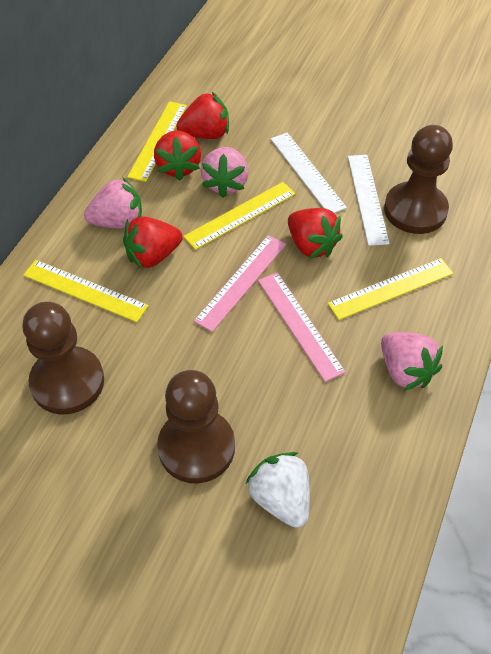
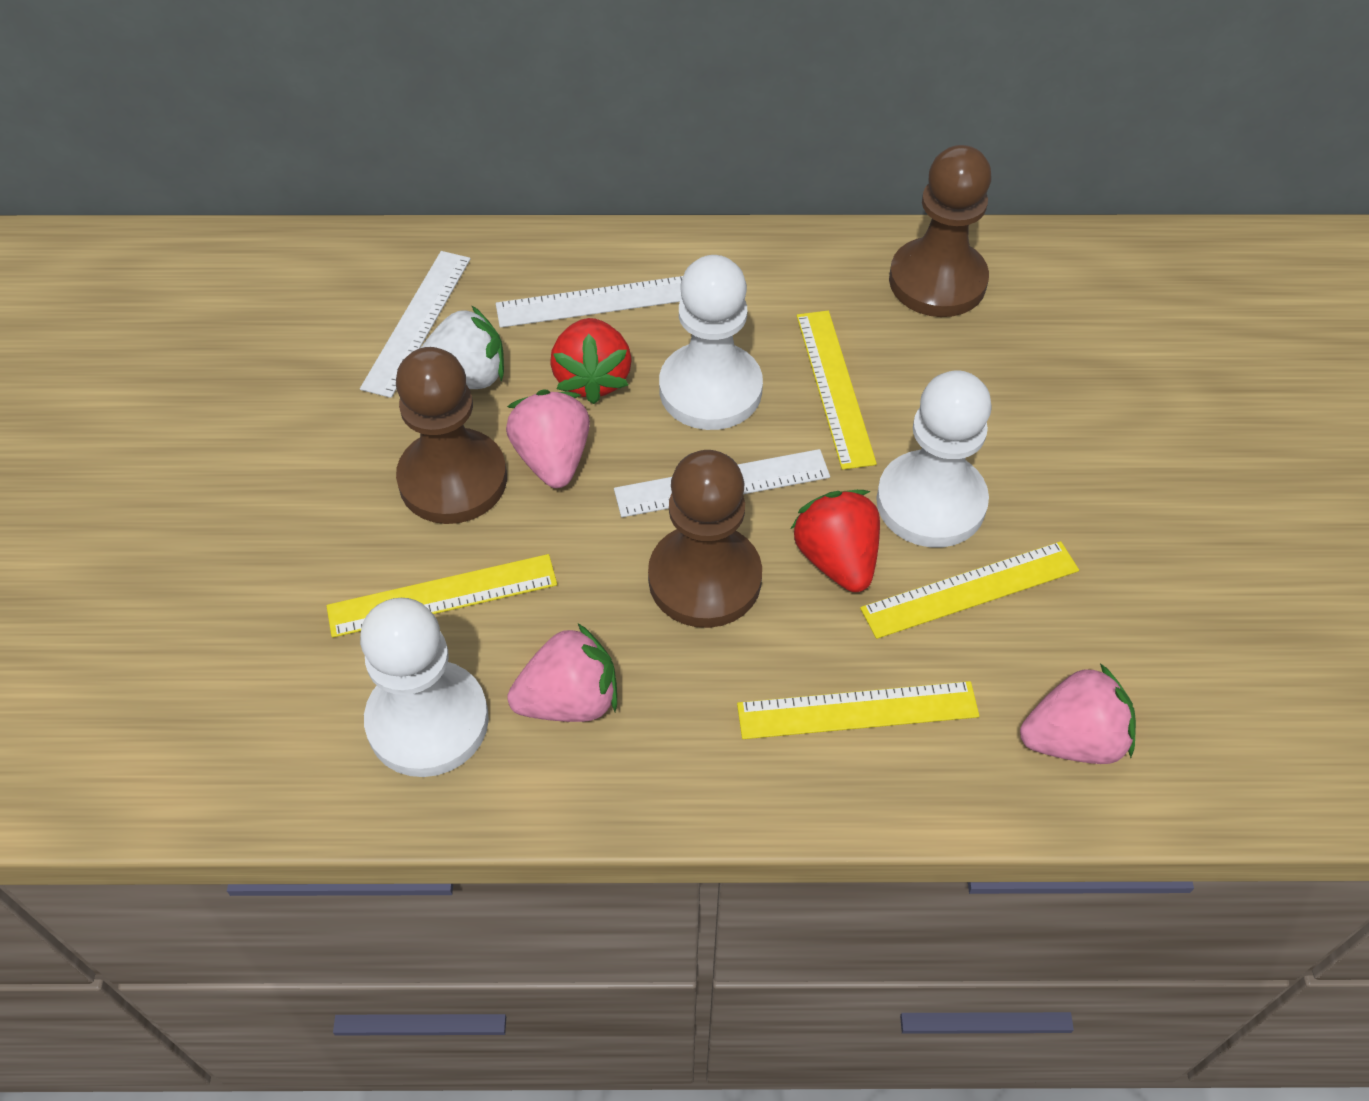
pink ruler: 2 -> 0
red strawberry: 4 -> 2
white pawn: 0 -> 3
white ruler: 2 -> 3

